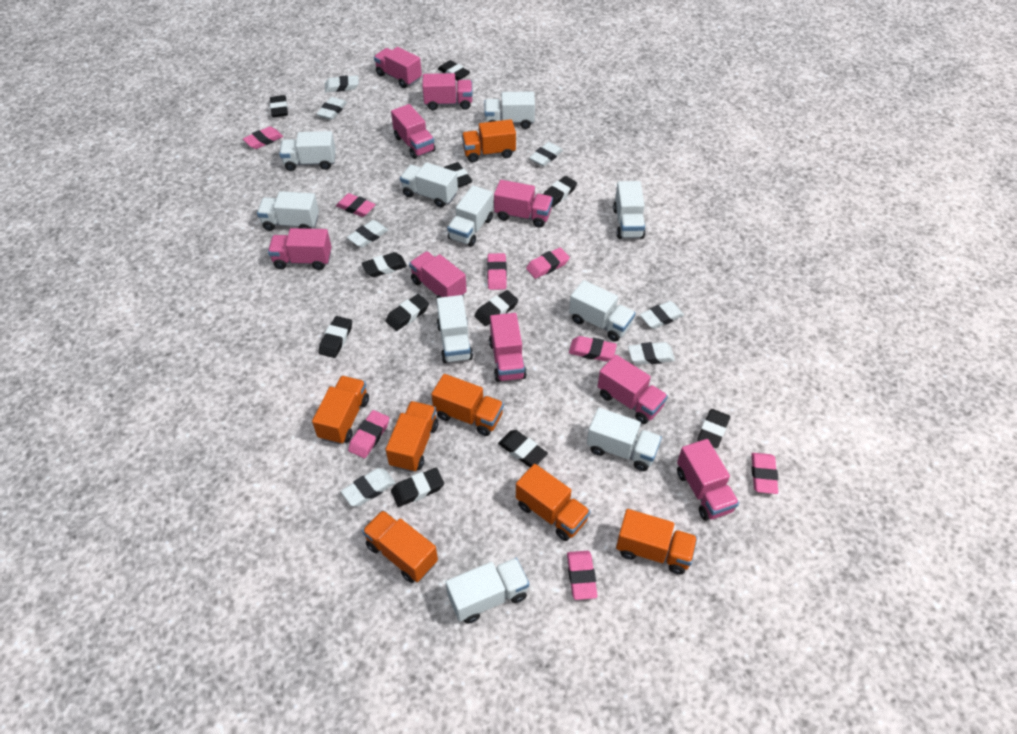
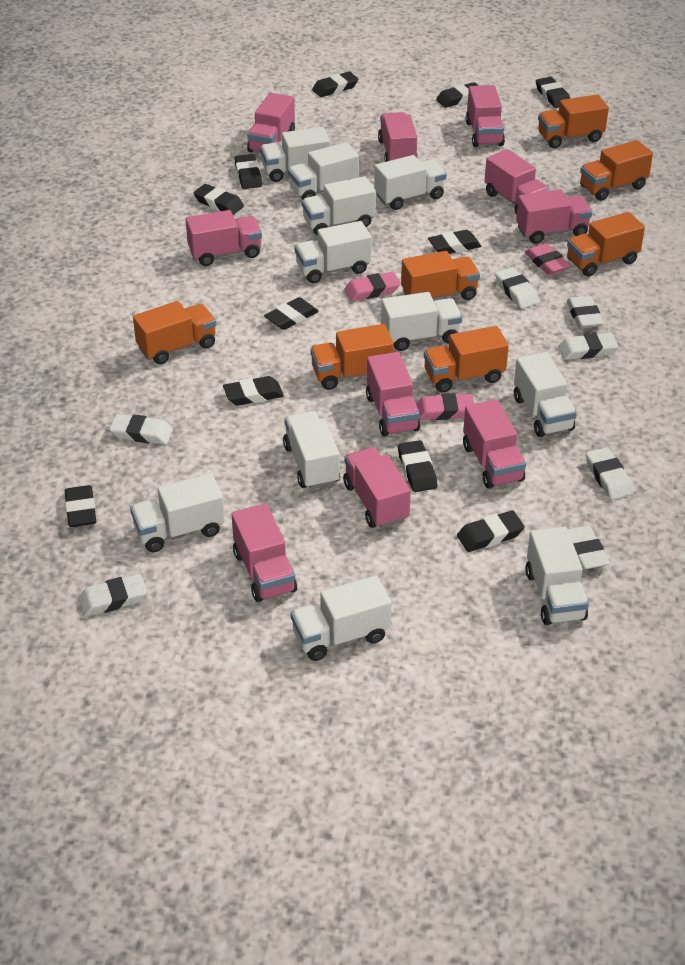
pink eraser: 8 -> 3
pink truck: 9 -> 10
white truck: 10 -> 11

